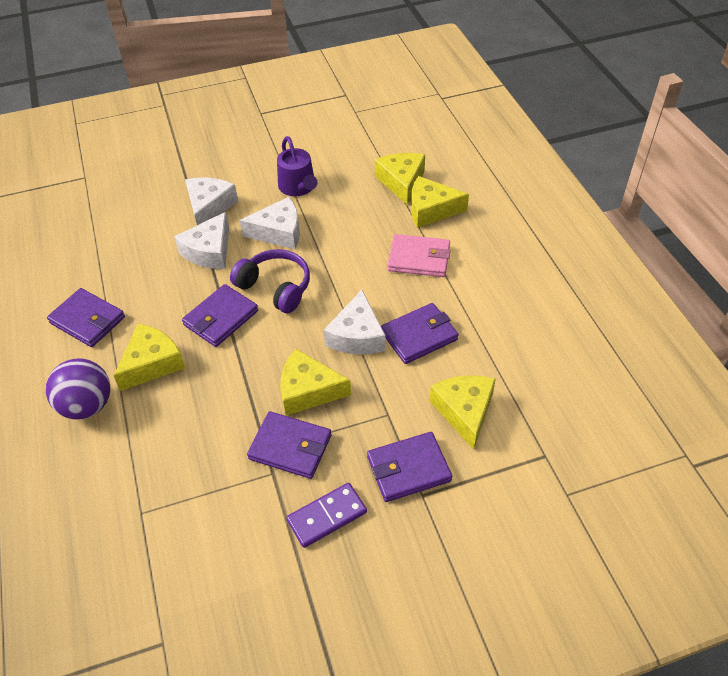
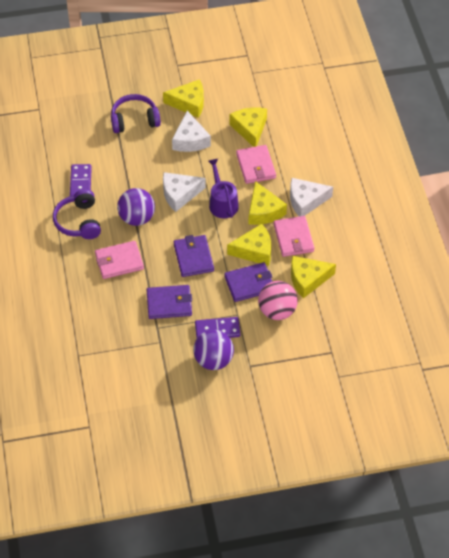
pink ball: 0 -> 1
pink wallet: 1 -> 3
purple ball: 1 -> 2
purple domino: 1 -> 2
purple headphones: 1 -> 2
purple wallet: 5 -> 3
white cheese: 4 -> 3

